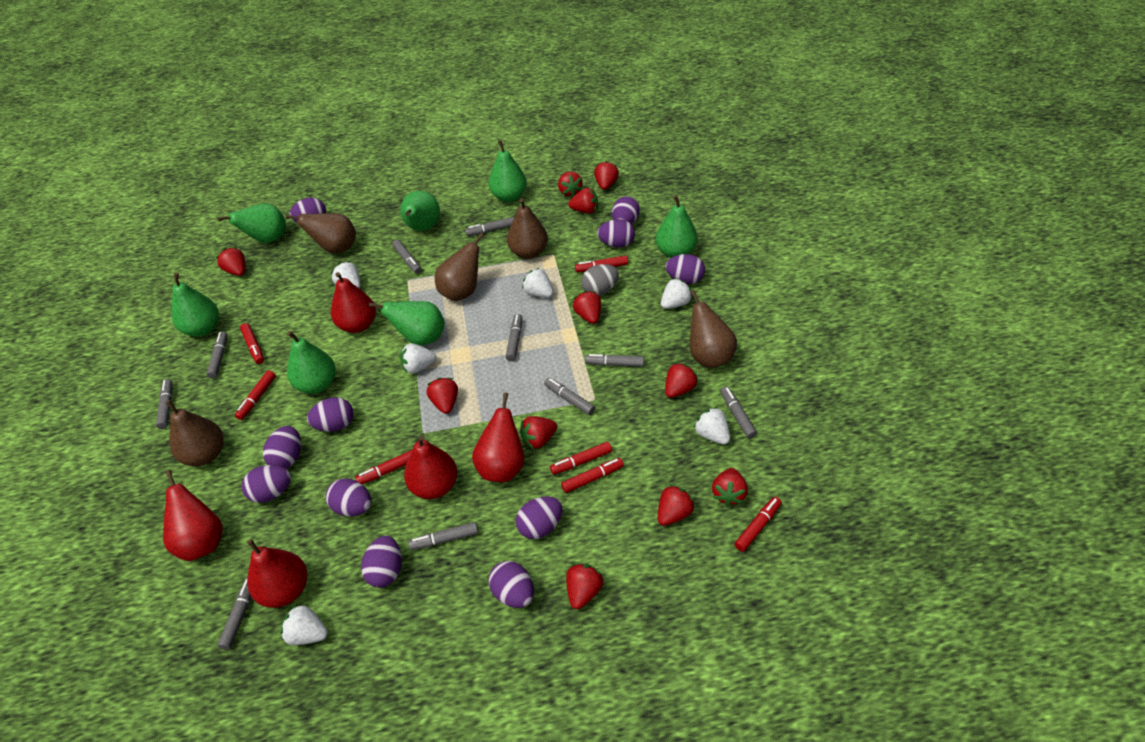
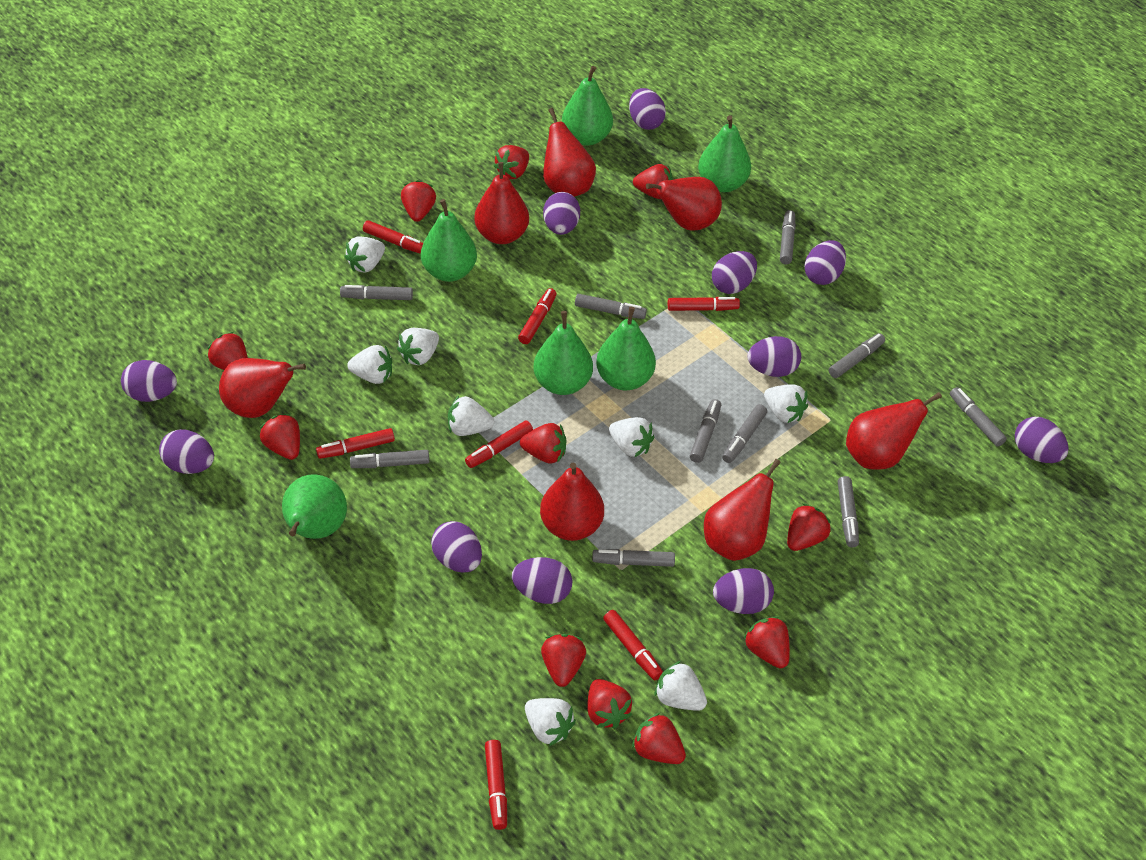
brown pear: 5 -> 0
green pear: 7 -> 6
grey egg: 1 -> 0
red pear: 5 -> 7
white strawberry: 6 -> 8

